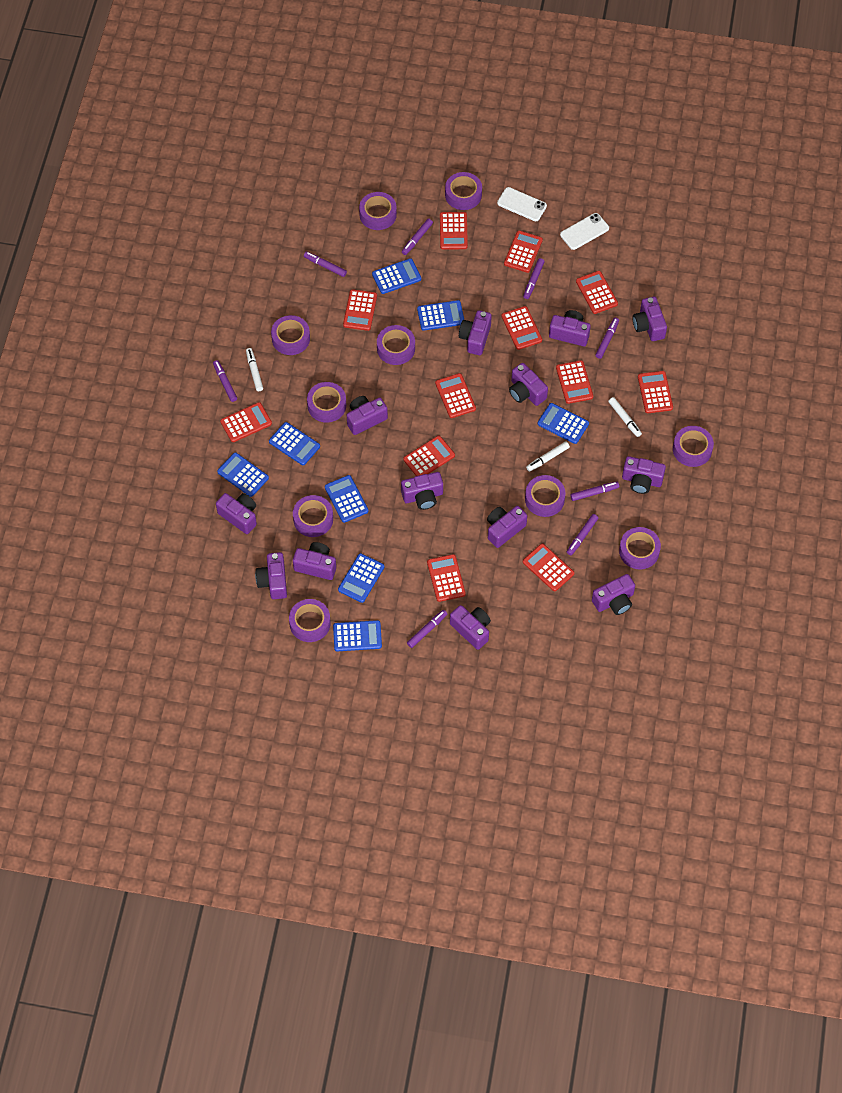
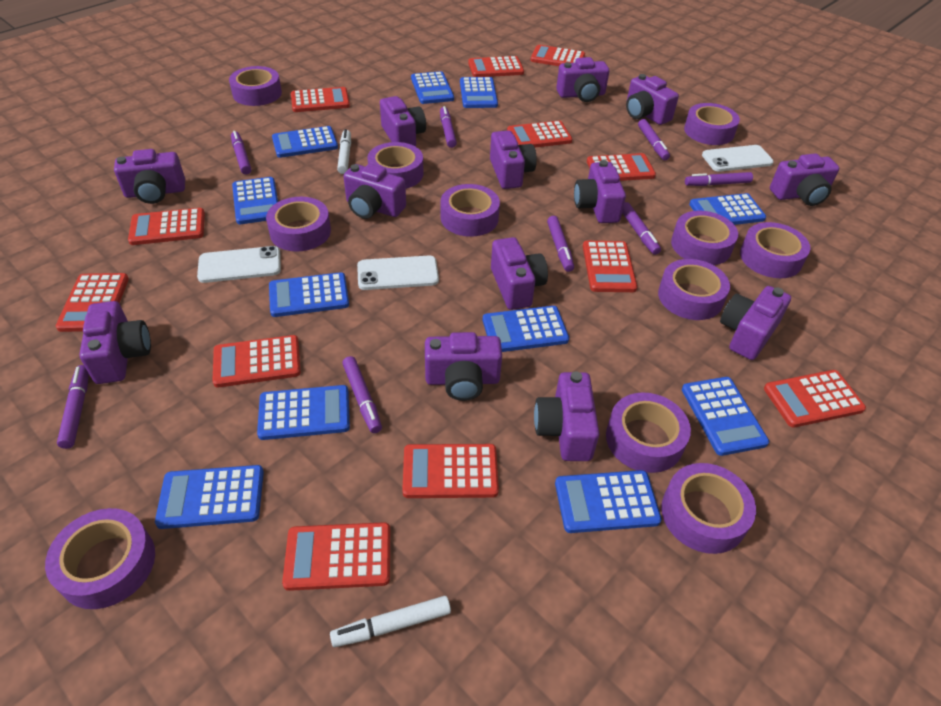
blue calculator: 8 -> 11
purple tape: 10 -> 11
white marker: 3 -> 2
white phone: 2 -> 3

